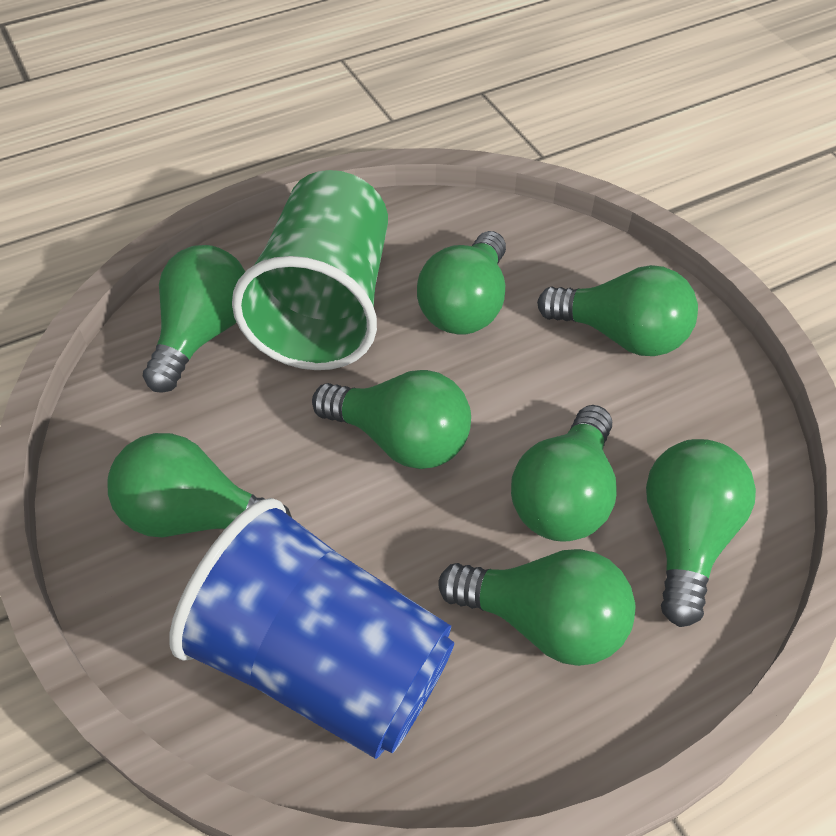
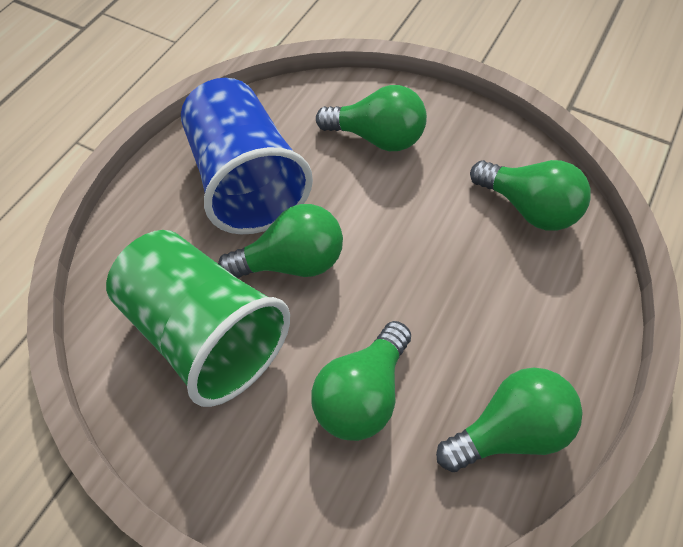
green light bulb: 8 -> 5

